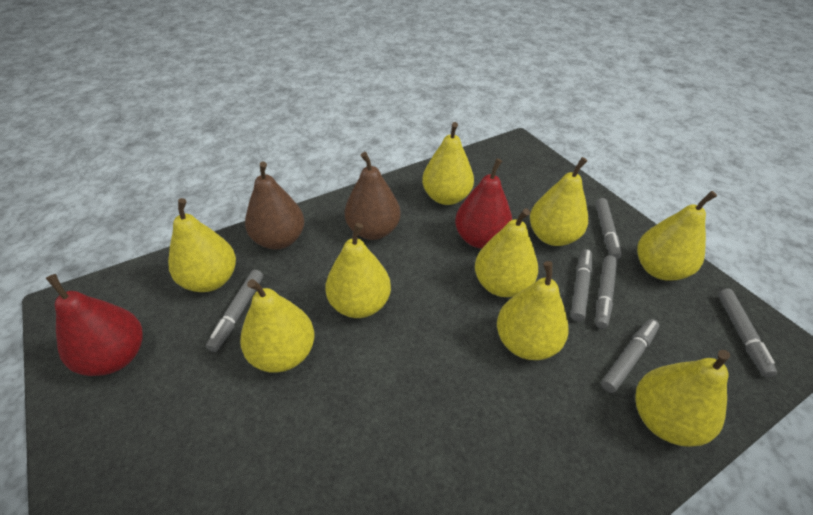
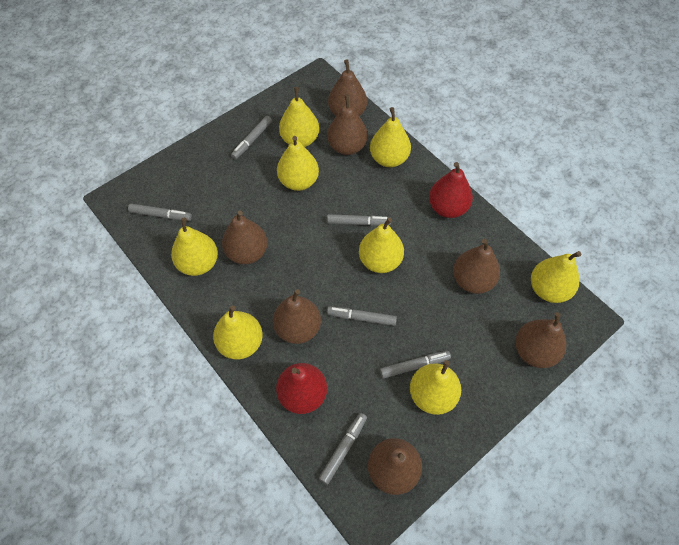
brown pear: 2 -> 7
yellow pear: 9 -> 8

